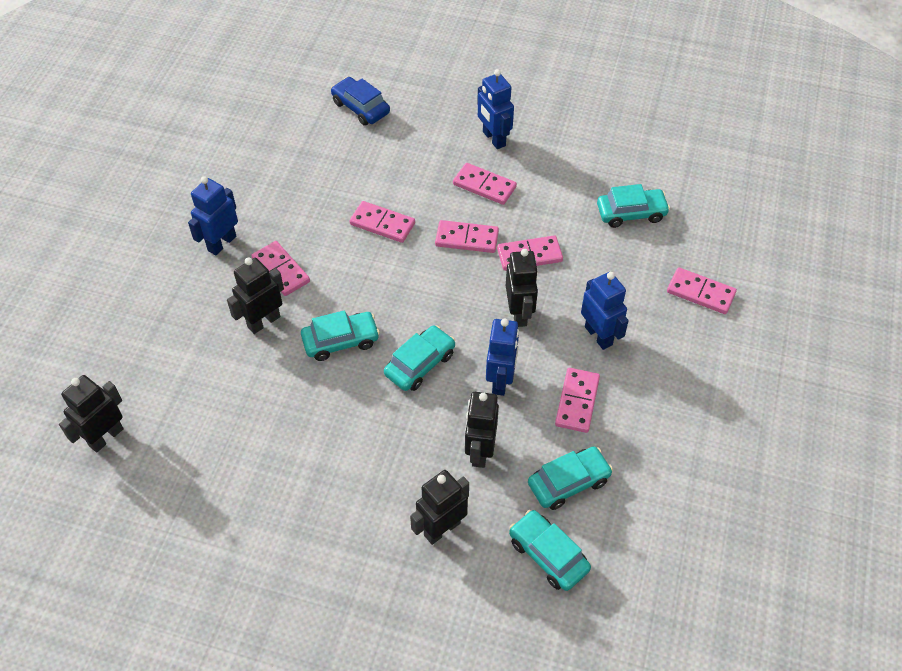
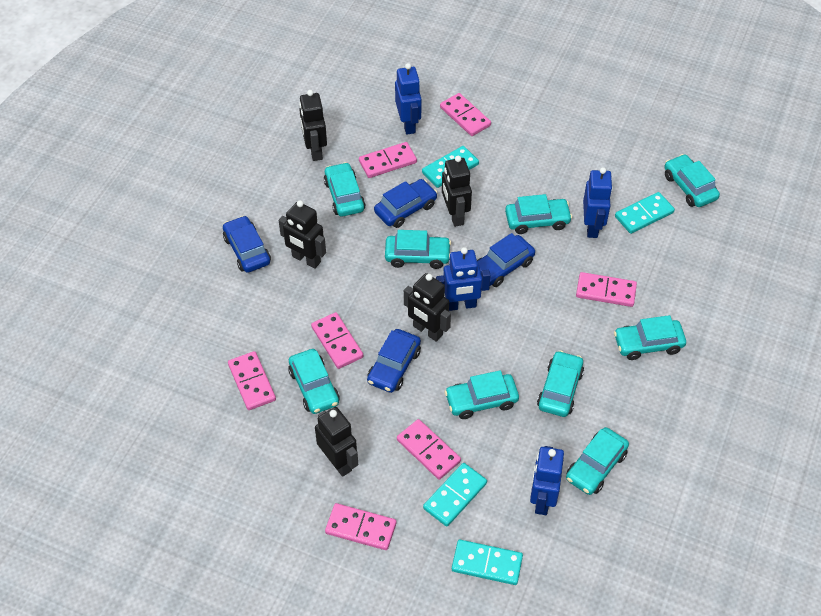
blue car: 1 -> 4
turquoise car: 5 -> 9
turquoise domino: 0 -> 4

